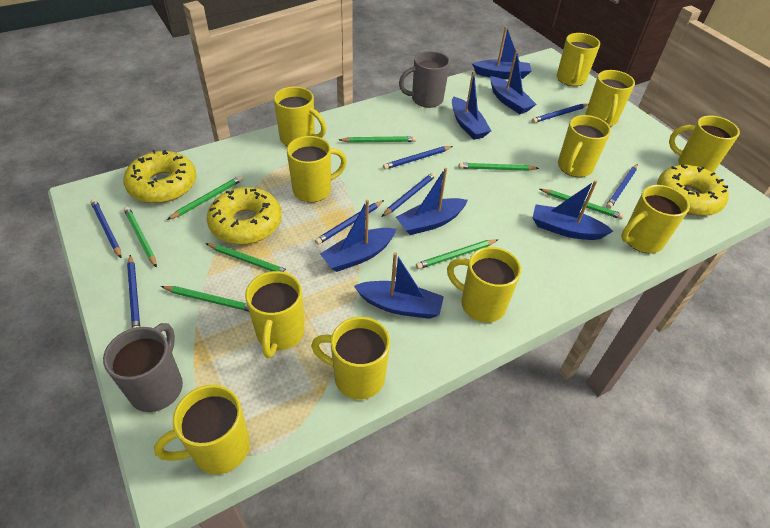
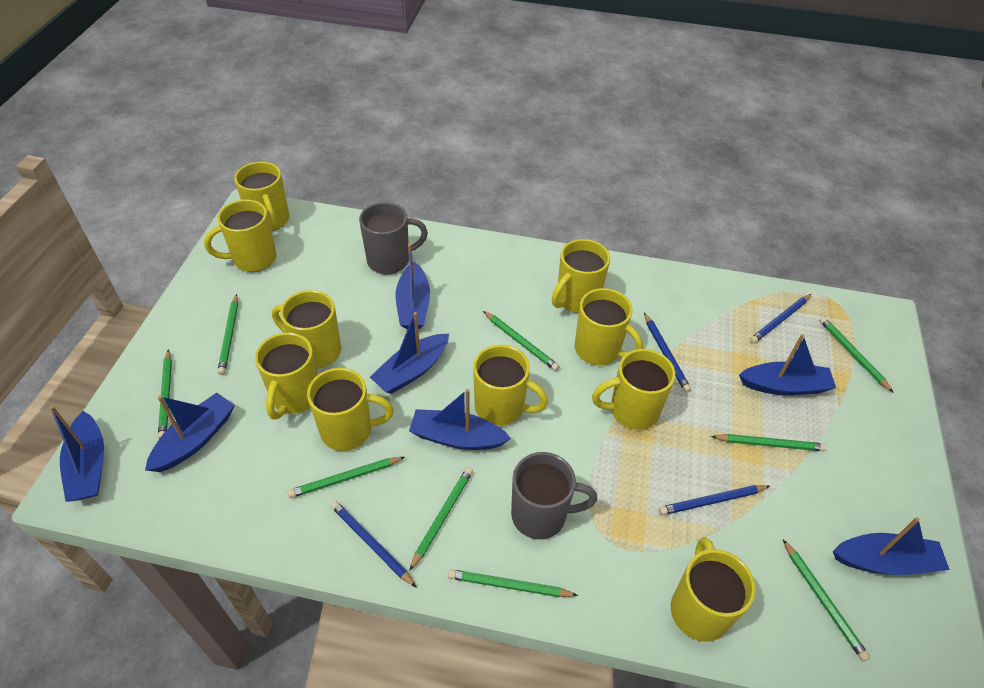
blue pencil: 7 -> 4
green pencil: 8 -> 9
yellow donut: 3 -> 0
yellow mug: 11 -> 10

